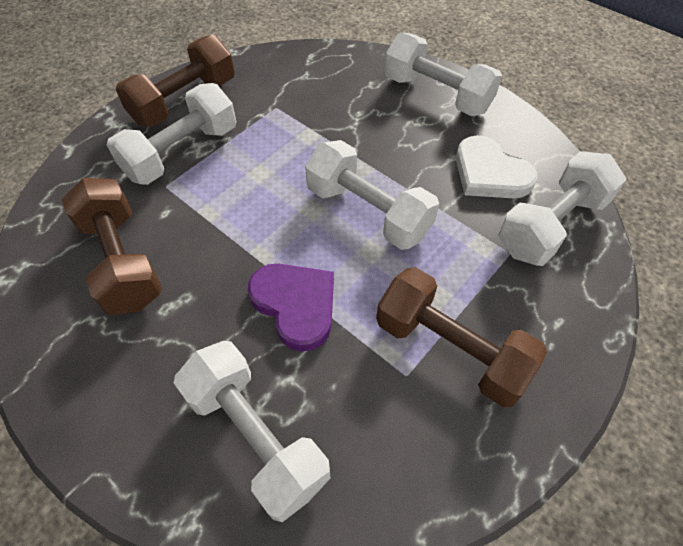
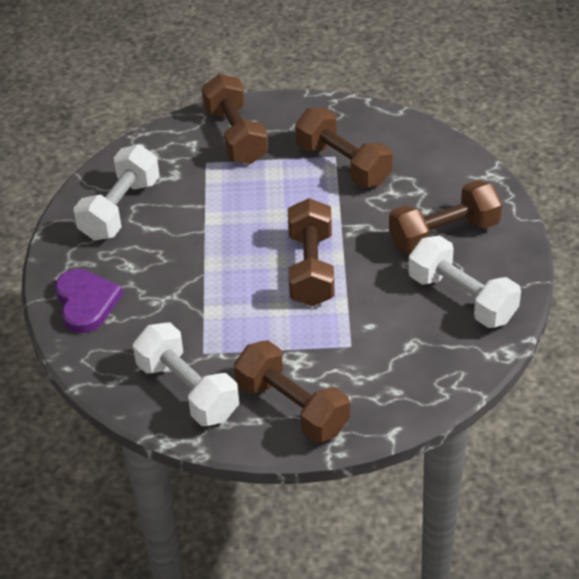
brown dumbbell: 3 -> 5
white dumbbell: 5 -> 3
white heart: 1 -> 0

